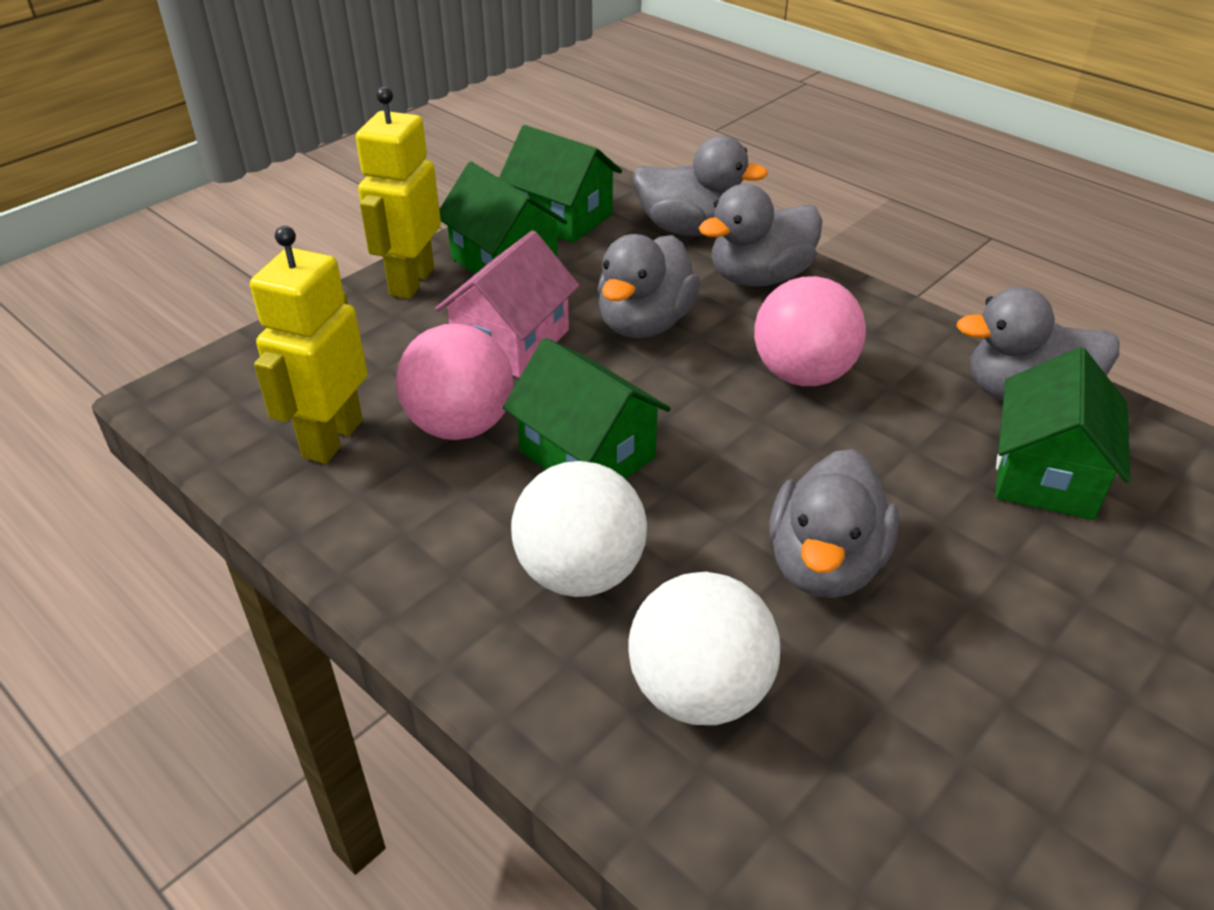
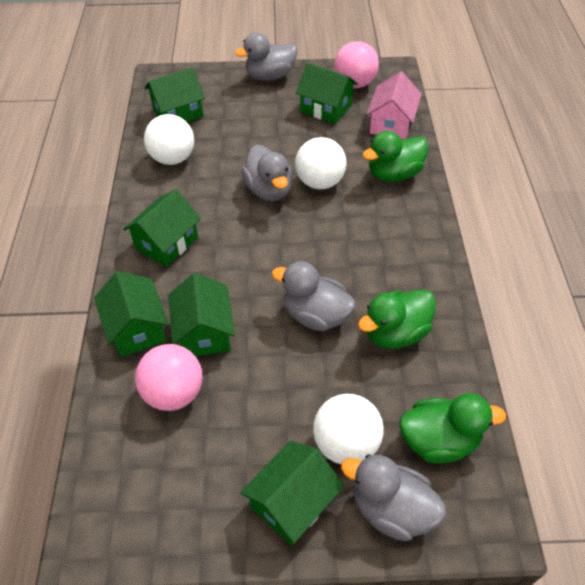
green duck: 0 -> 3
green house: 4 -> 6
grey duck: 5 -> 4
white ball: 2 -> 3
yellow robot: 2 -> 0

